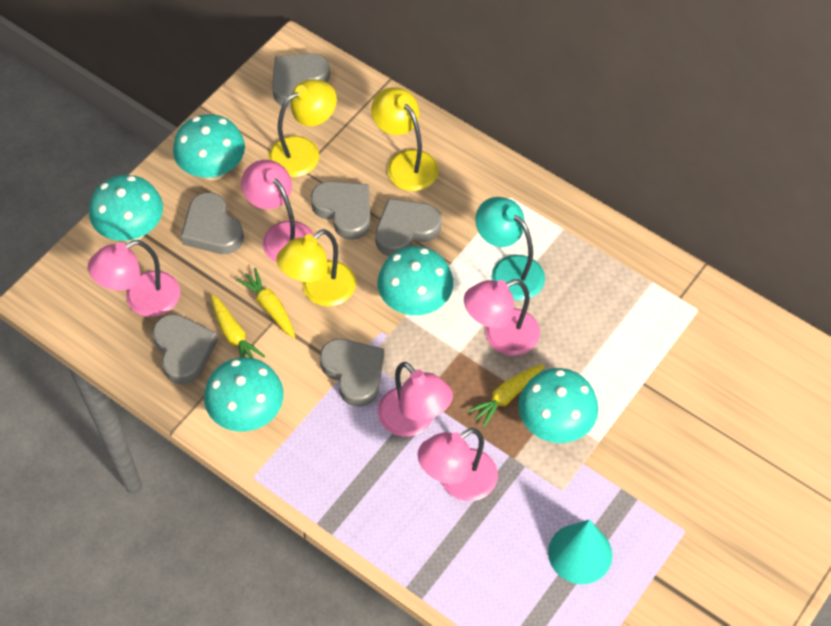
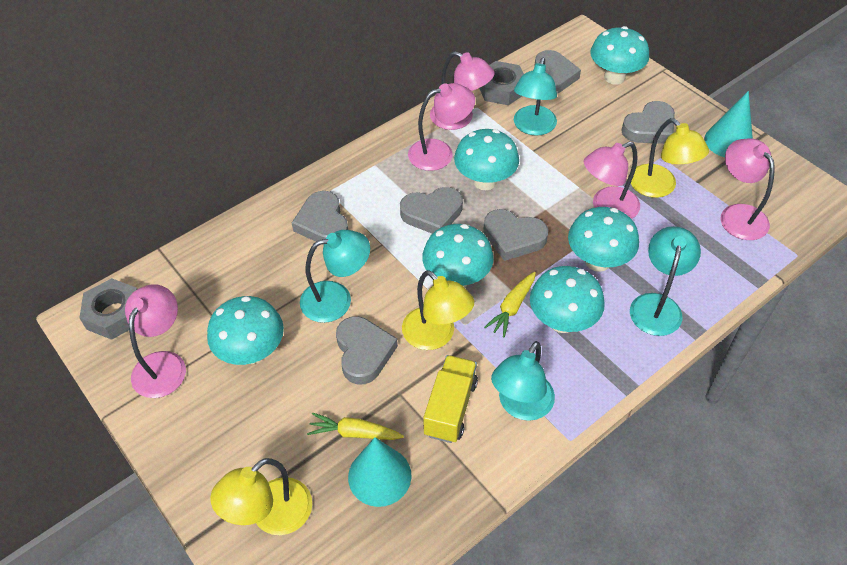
grey nut: 0 -> 2
turquoise cone: 1 -> 2
turquoise lamp: 1 -> 4
turquoise mushroom: 5 -> 6
yellow carrot: 3 -> 2
yellow truck: 0 -> 1

